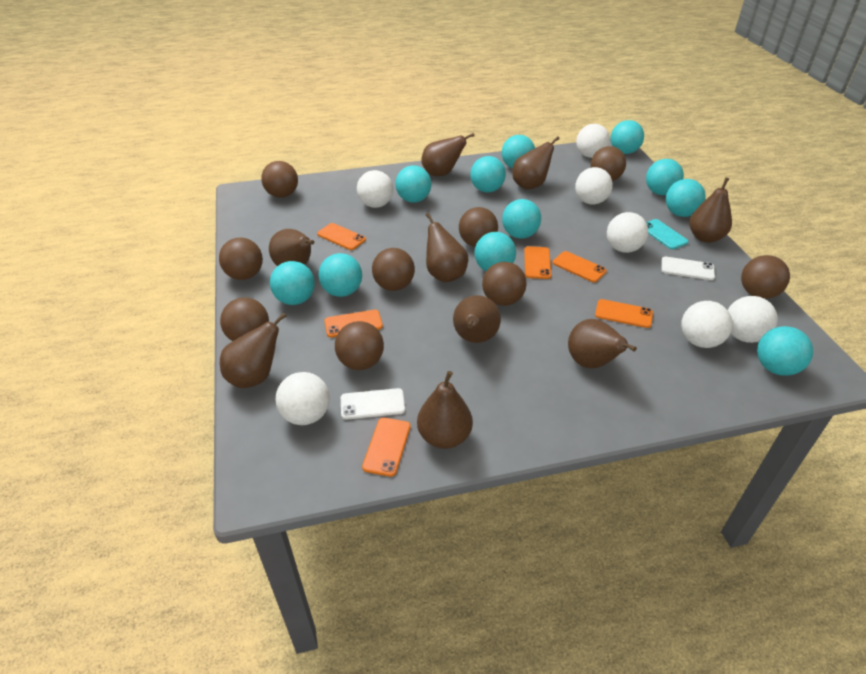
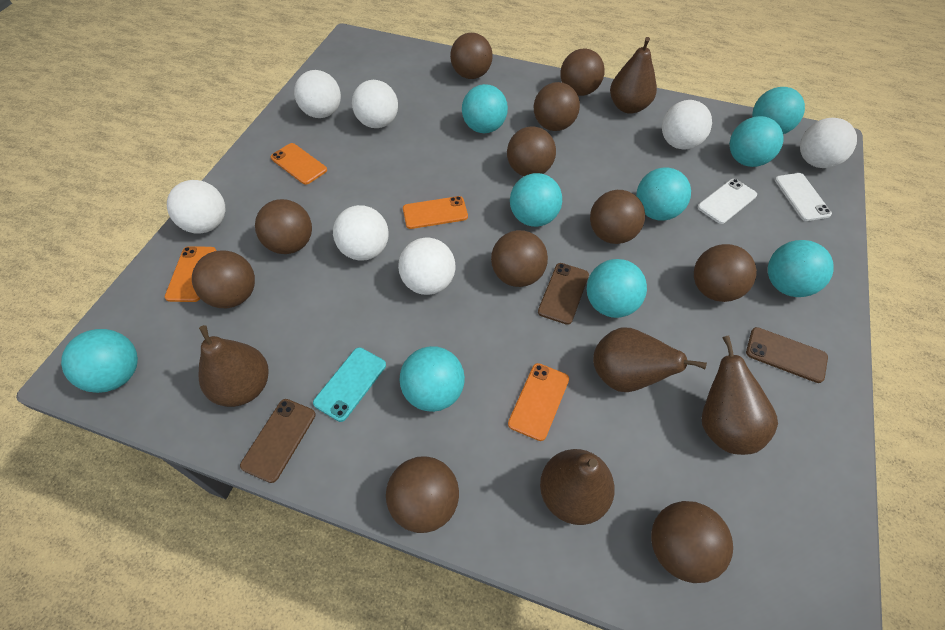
brown ball: 9 -> 11
brown pear: 9 -> 5
brown phone: 0 -> 3
orange phone: 6 -> 4
turquoise ball: 11 -> 9

